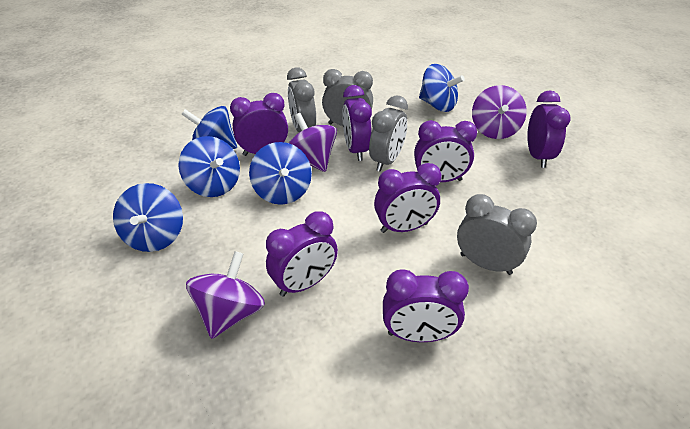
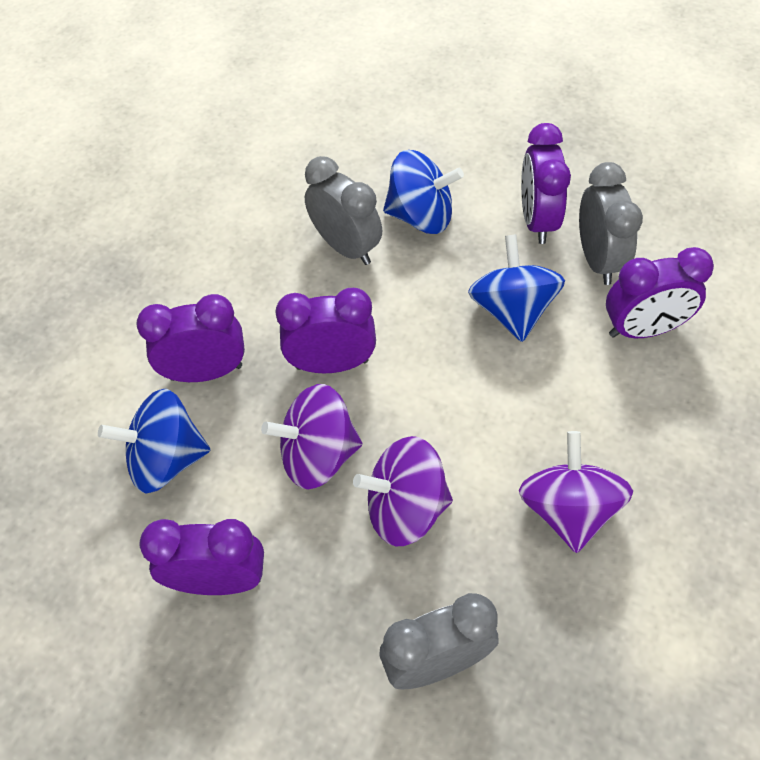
blue spinning top: 5 -> 3
grey clock: 4 -> 3
purple clock: 7 -> 5

